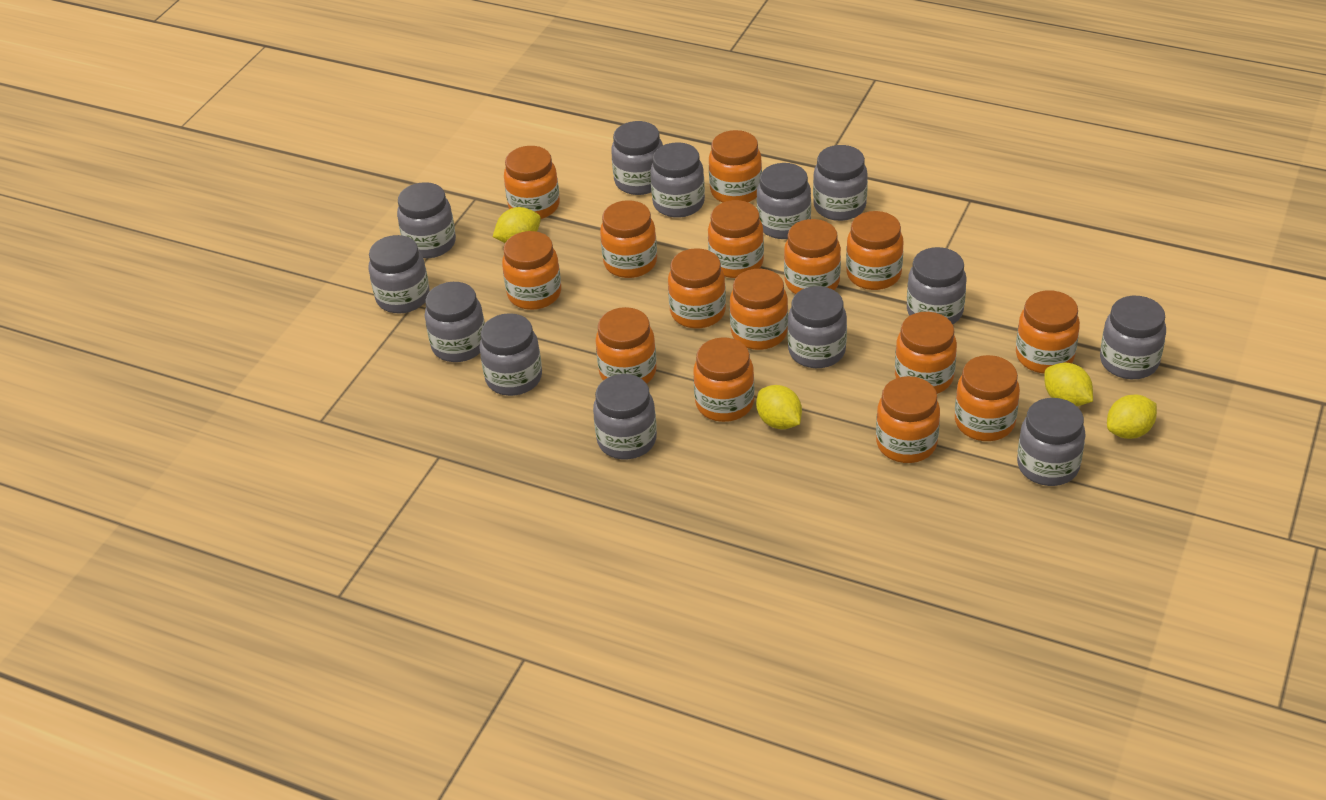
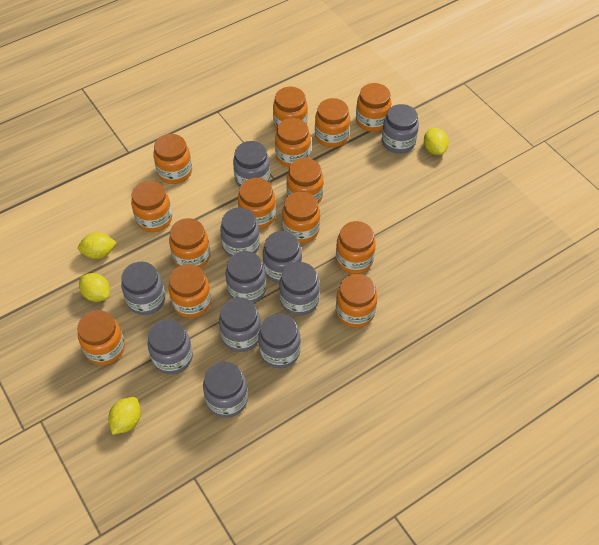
grey jar: 13 -> 11
orange jar: 15 -> 14

